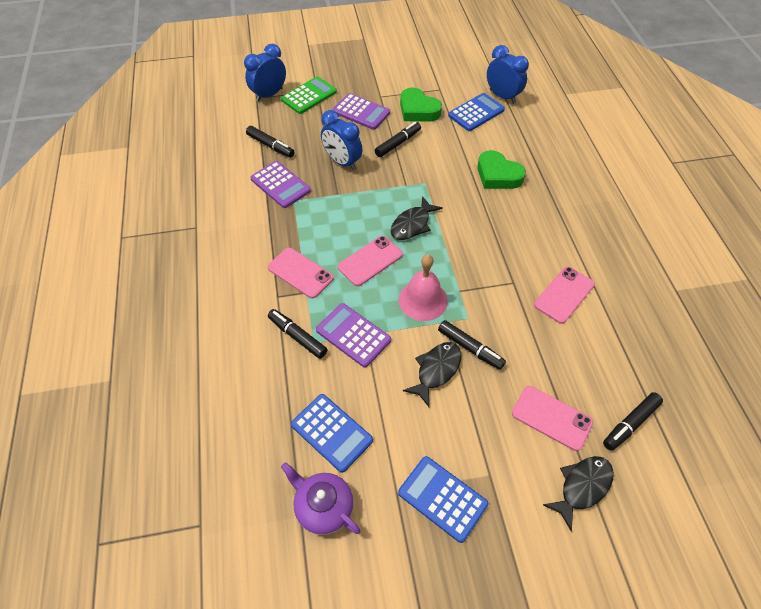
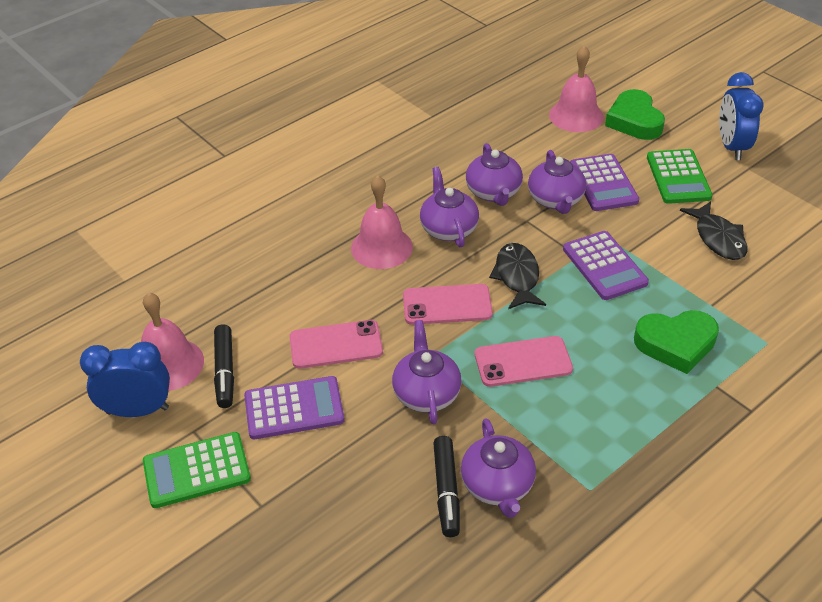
black fish: 3 -> 2
black marker: 5 -> 2
blue calculator: 3 -> 0
blue clock: 3 -> 2
green calculator: 1 -> 2
pink bell: 1 -> 3
pink phone: 4 -> 3
purple teapot: 1 -> 5

